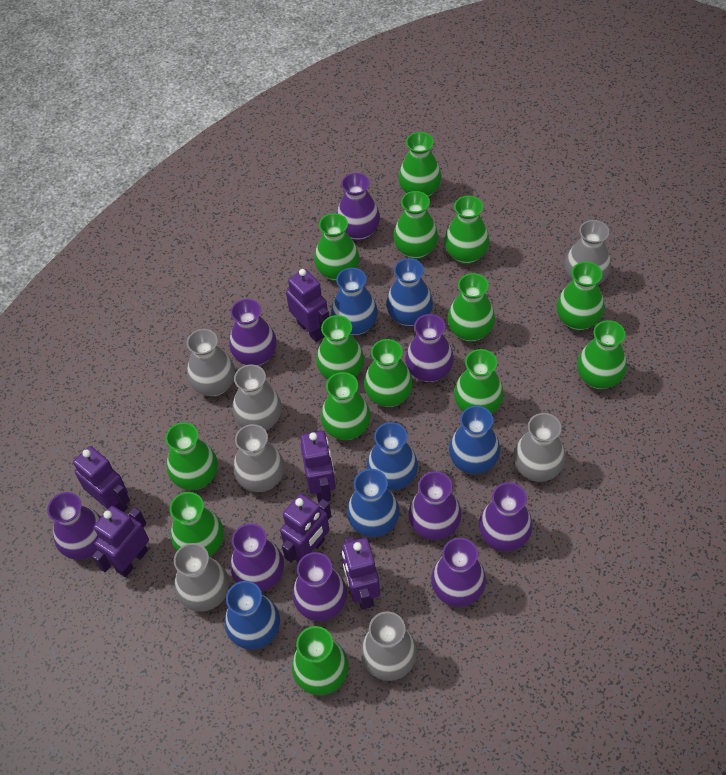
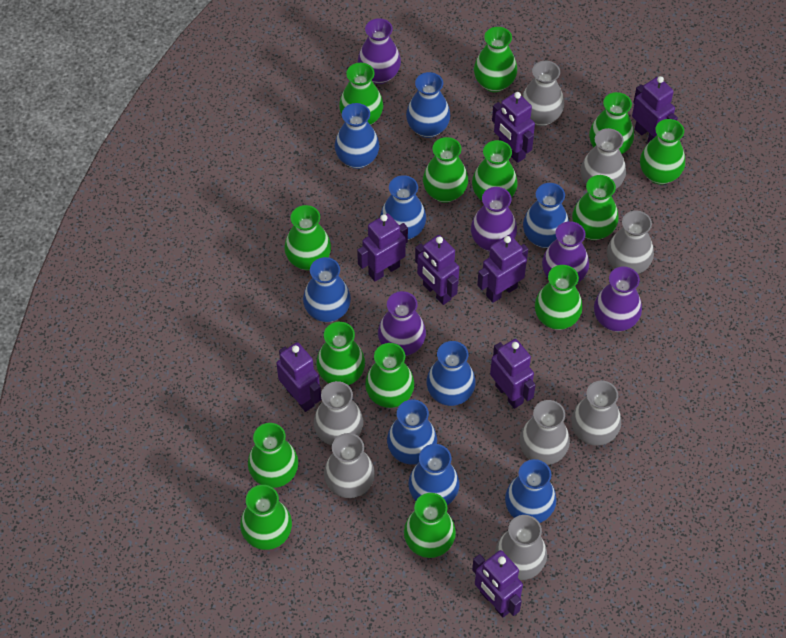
blue vase: 6 -> 9
grey vase: 7 -> 8
purple robot: 6 -> 8
purple vase: 9 -> 5

